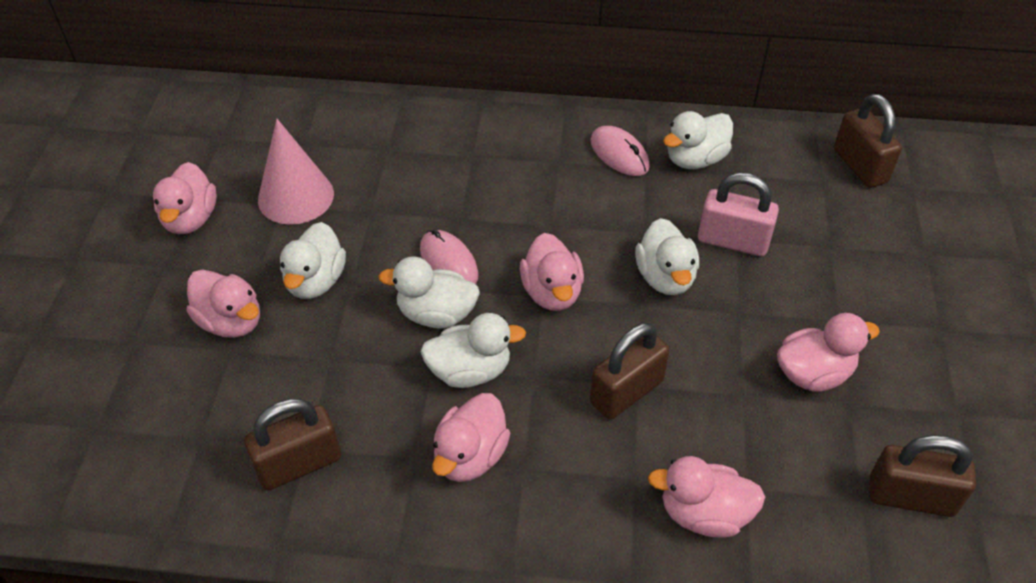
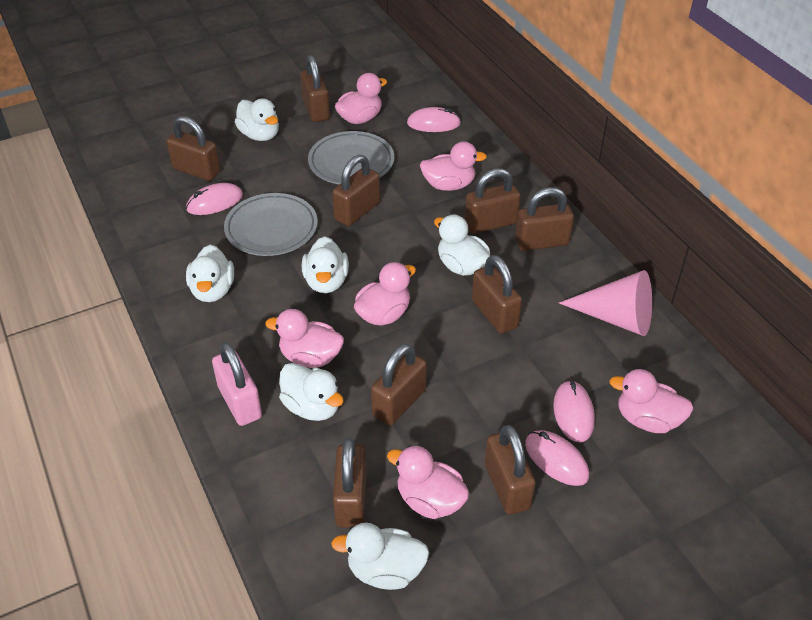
brown padlock: 4 -> 9
grey plate: 0 -> 2
pink mouse: 2 -> 4
white duck: 5 -> 6

